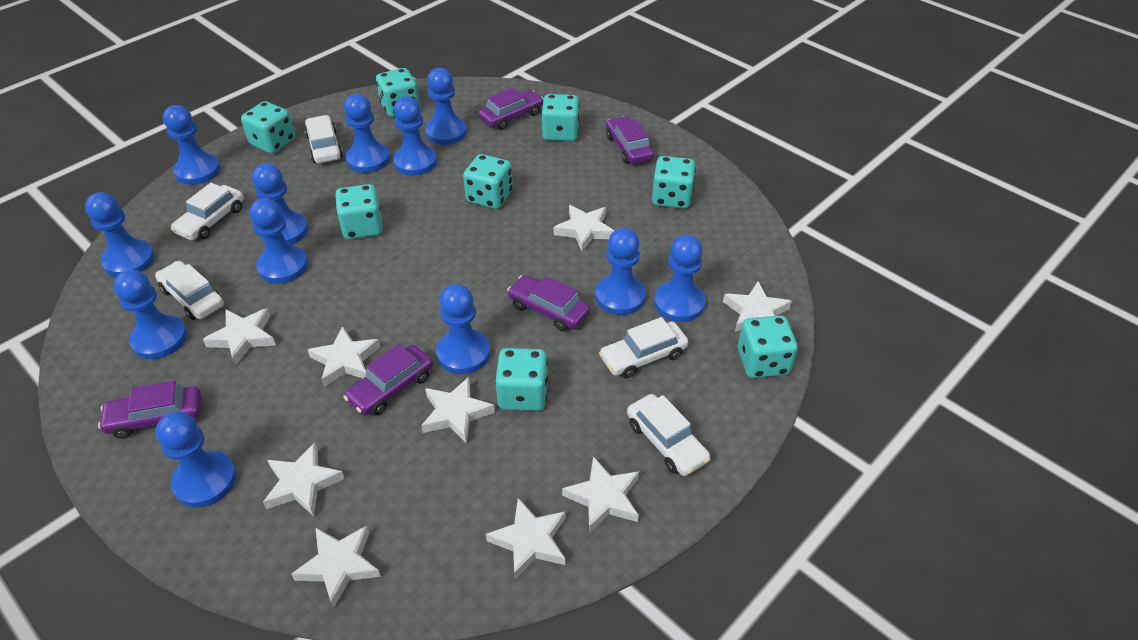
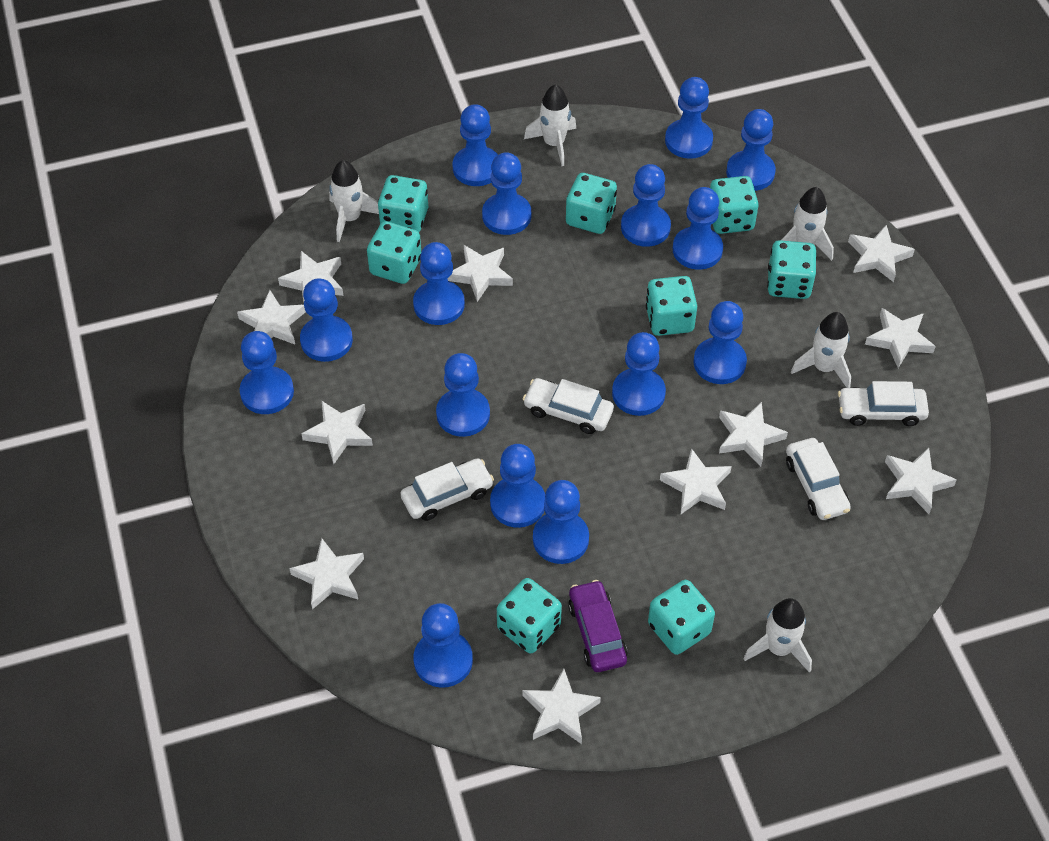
blue pawn: 12 -> 15
purple car: 5 -> 1
white car: 5 -> 4
white rocket: 0 -> 5
white star: 9 -> 11

